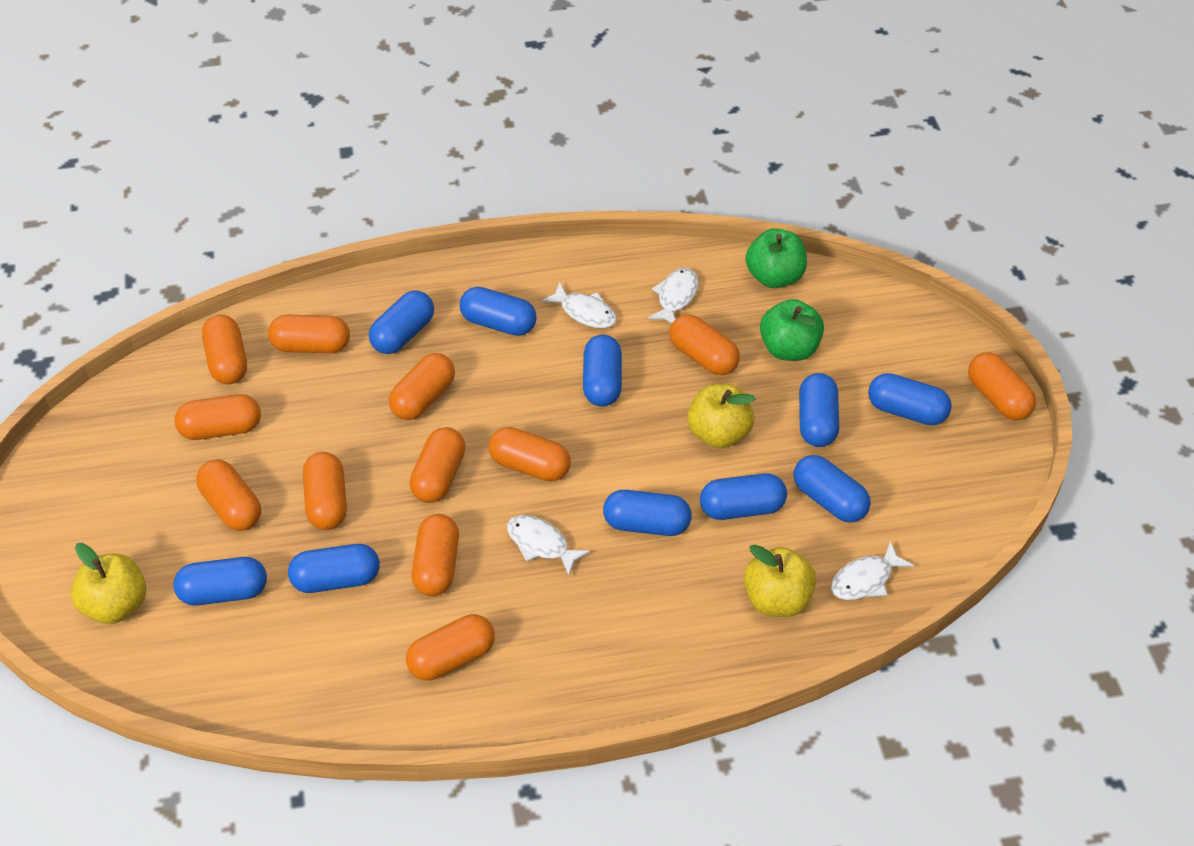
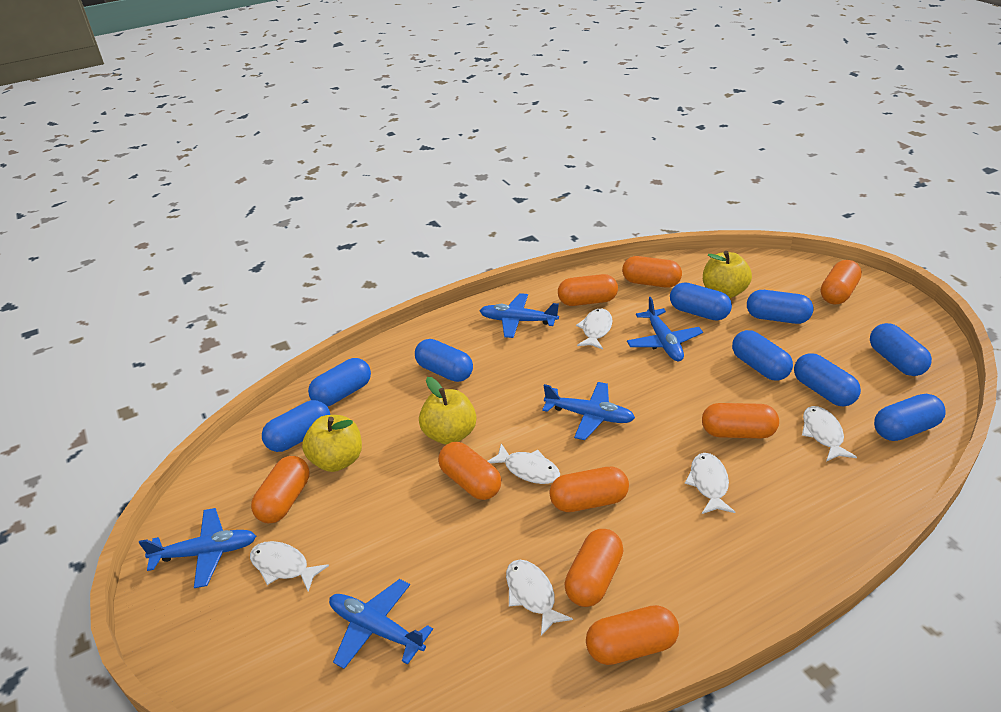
blue capsule: 10 -> 9
blue plane: 0 -> 5
green apple: 2 -> 0
orange capsule: 12 -> 9
white fish: 4 -> 6

